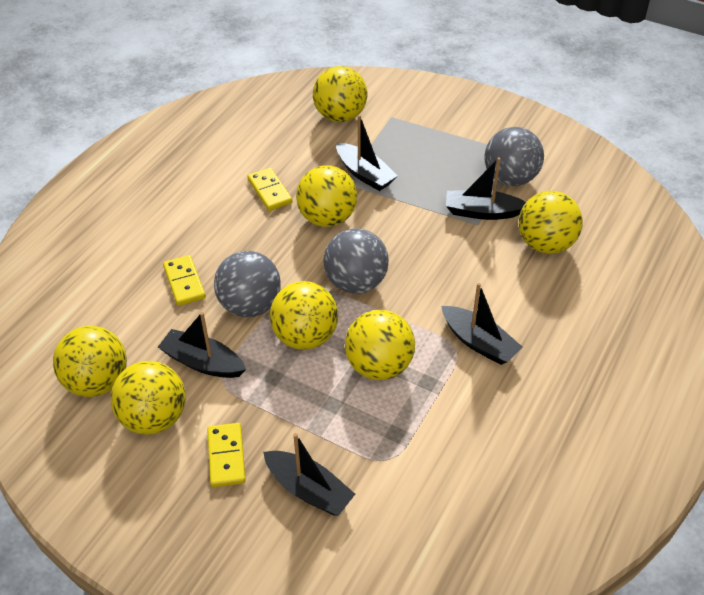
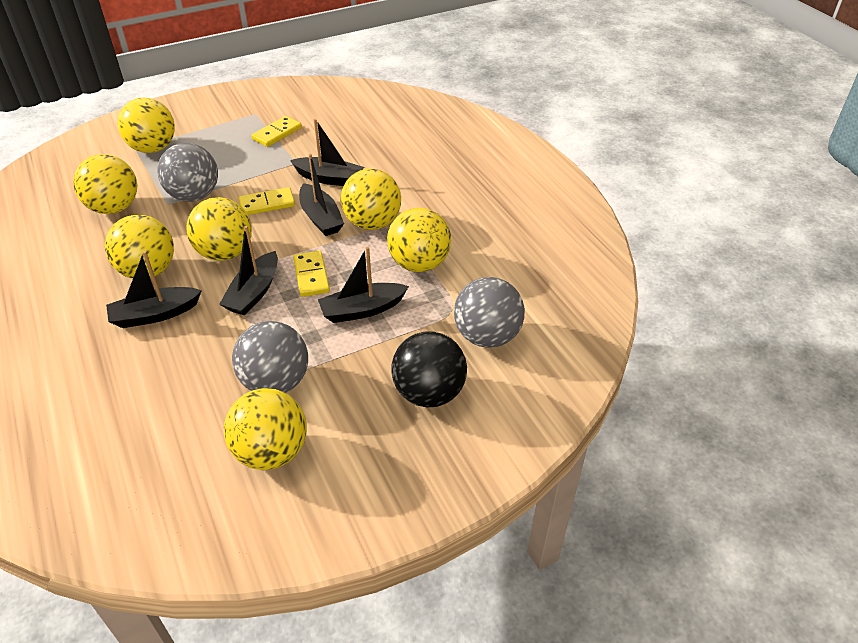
black ball: 0 -> 1

